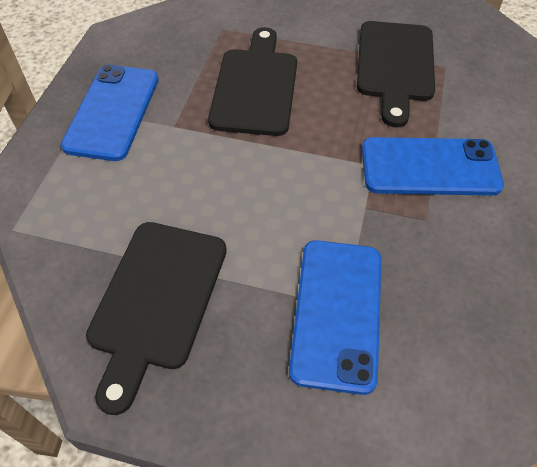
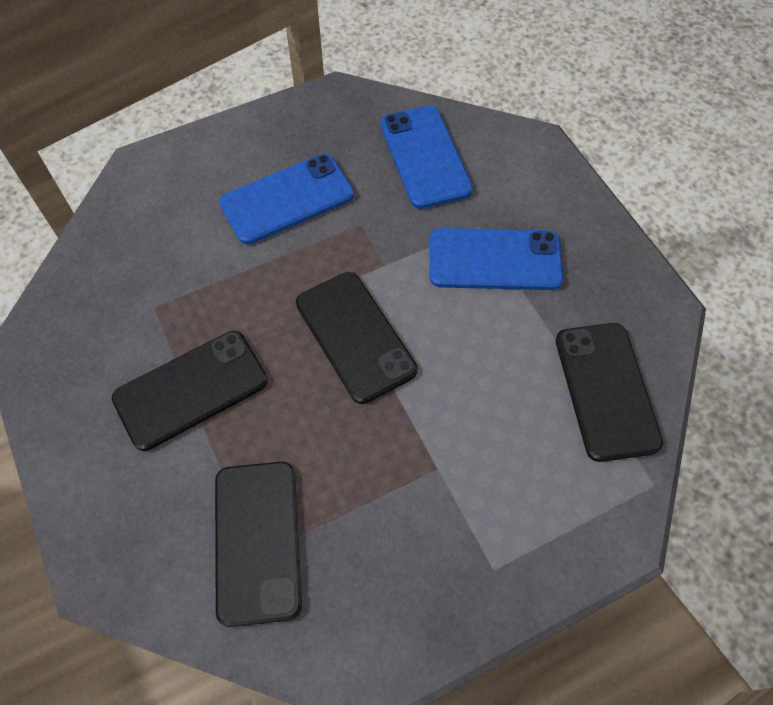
black cutting board: 3 -> 0
black phone: 0 -> 4

